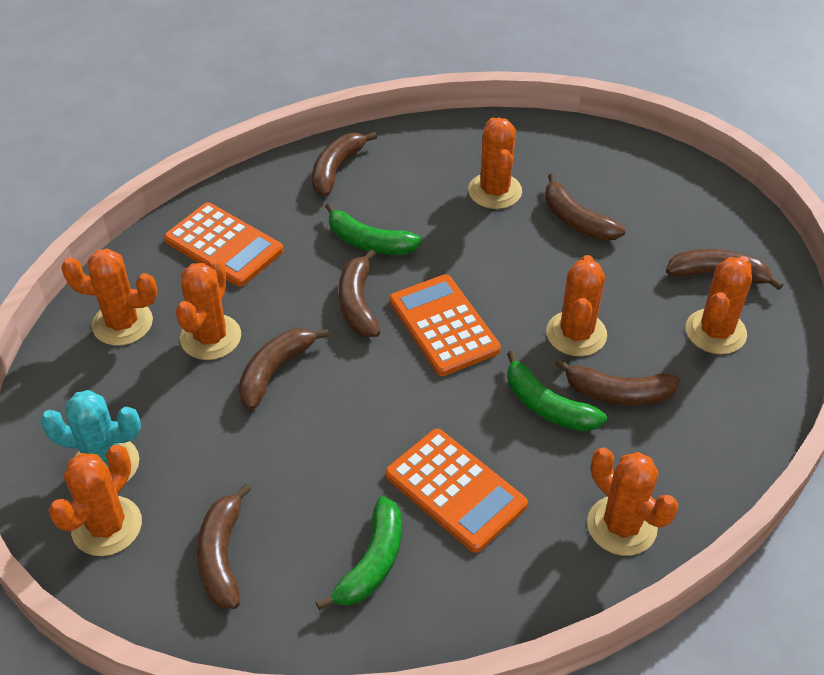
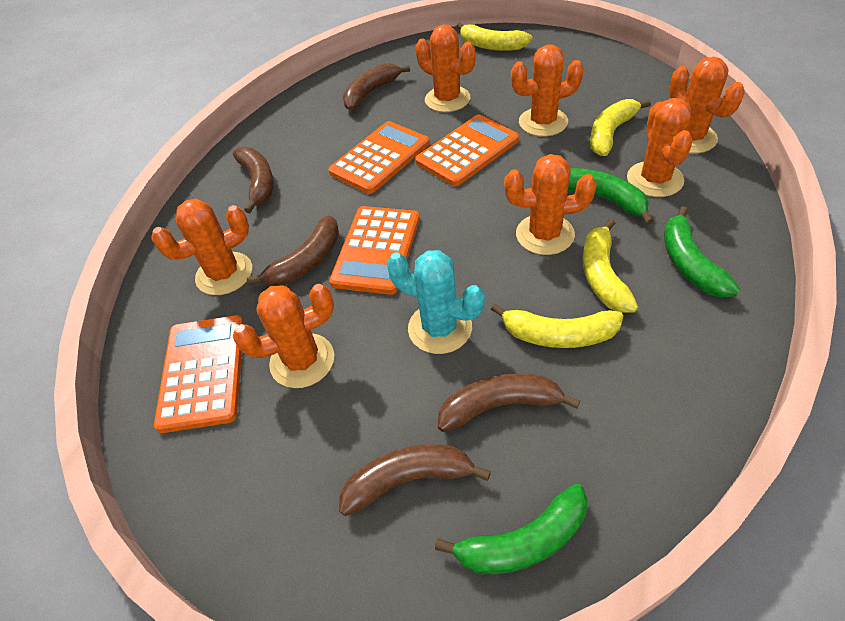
brown banana: 7 -> 5
orange calculator: 3 -> 4
yellow banana: 0 -> 4

